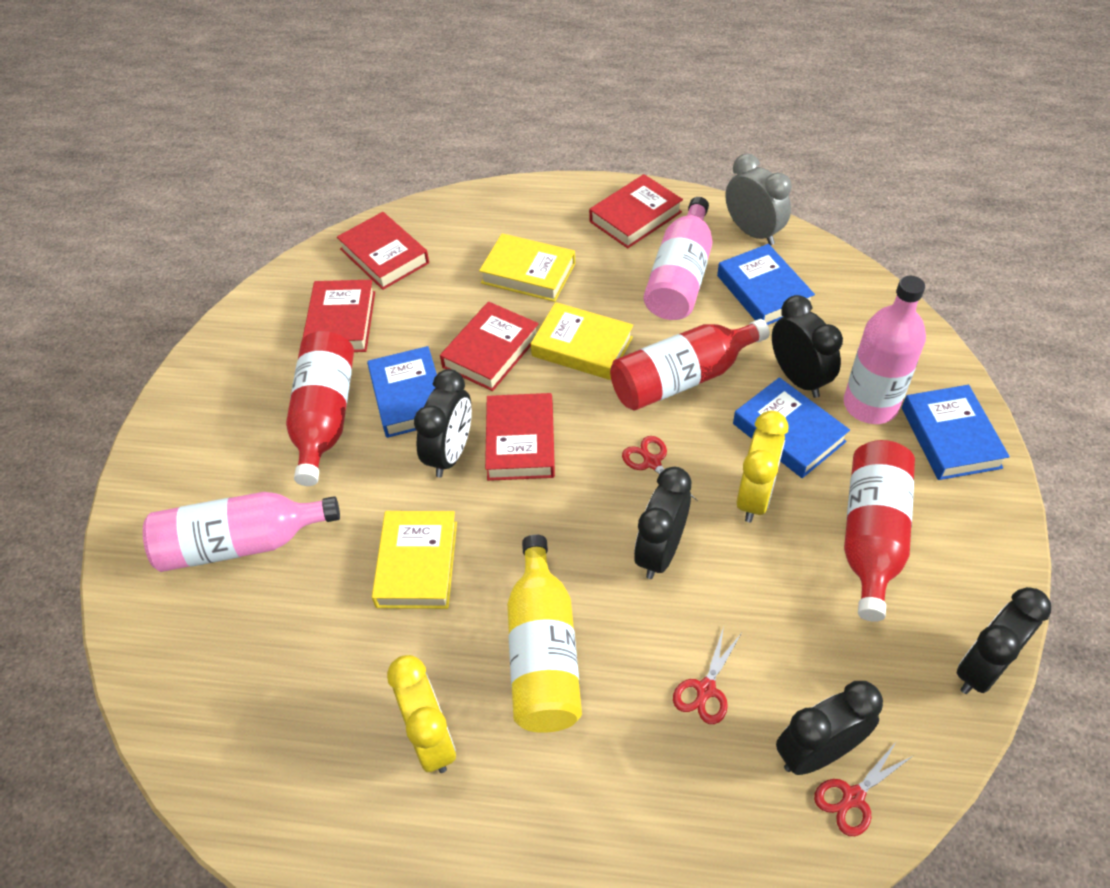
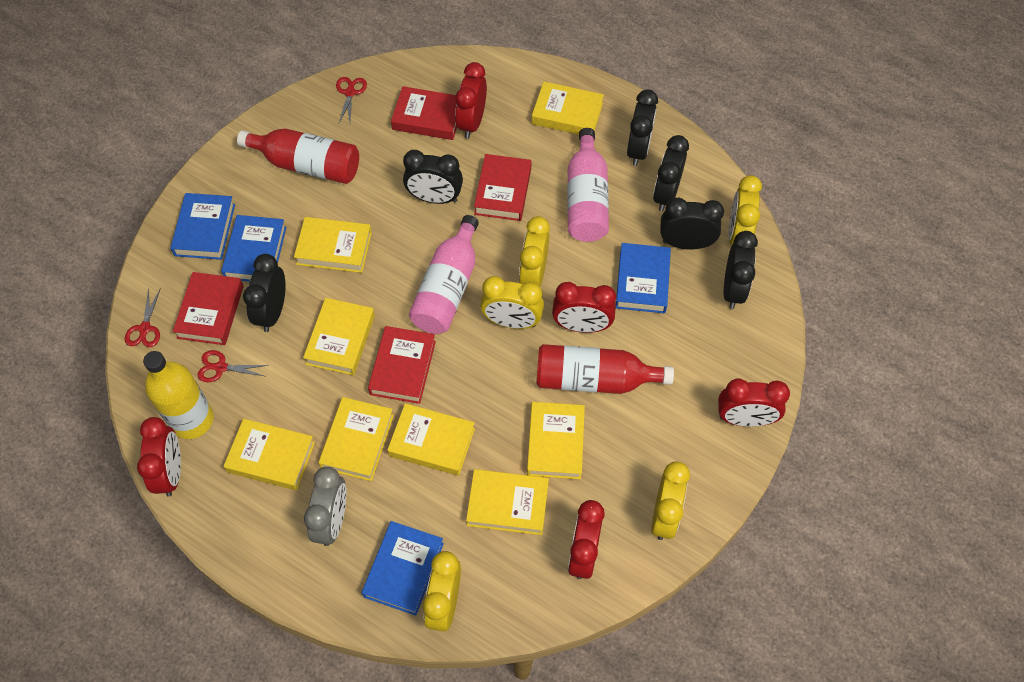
black clock: 5 -> 6
pink bottle: 3 -> 2
red book: 5 -> 4
red bottle: 3 -> 2
red clock: 0 -> 5
yellow book: 3 -> 8
yellow clock: 2 -> 5

